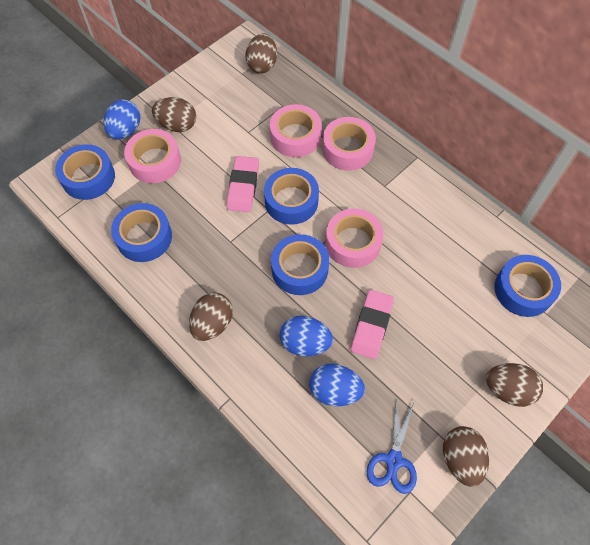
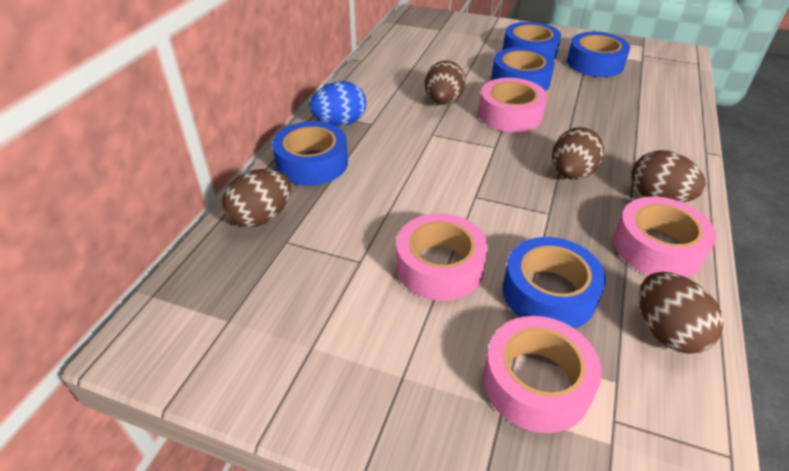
blue egg: 3 -> 1
blue scissors: 1 -> 0
pink eraser: 2 -> 0

